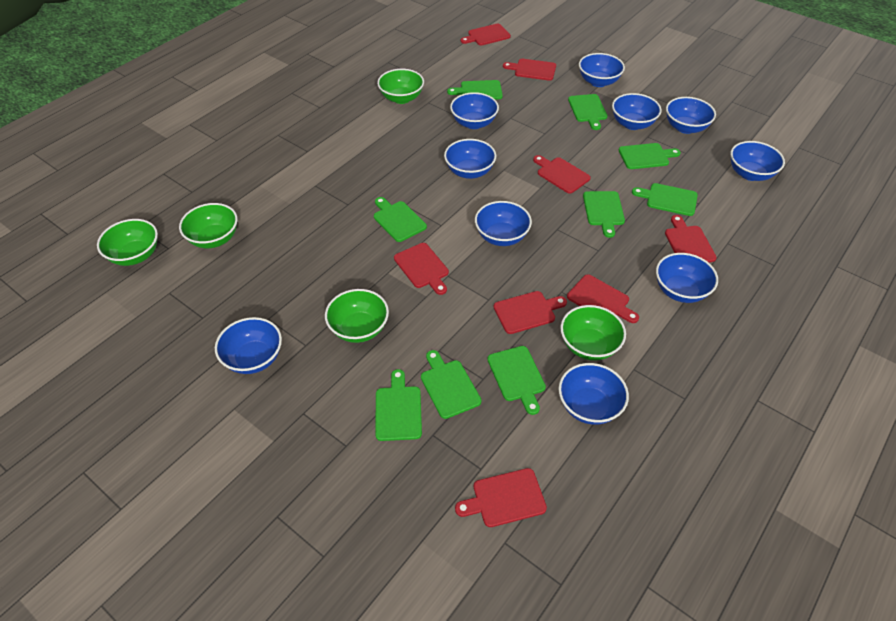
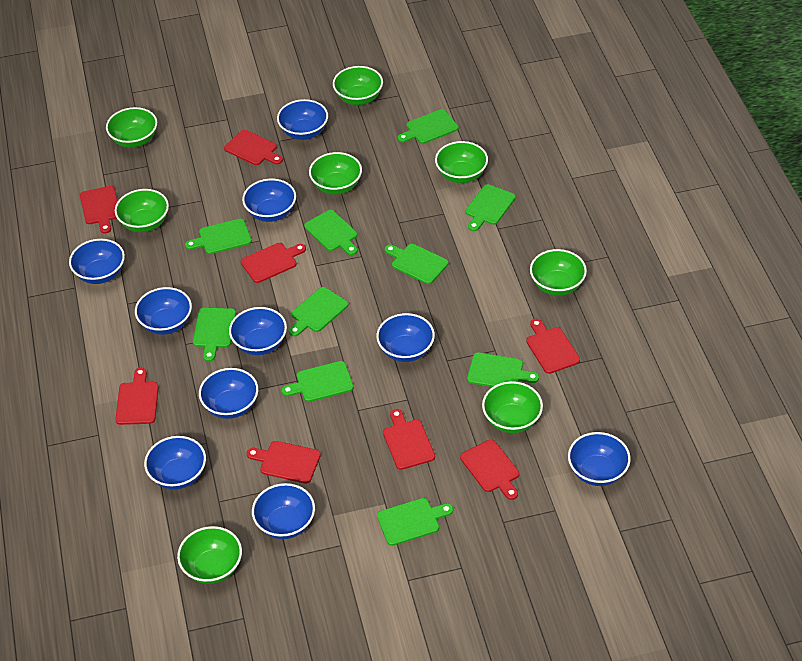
green bowl: 5 -> 8
green cutting board: 9 -> 10

